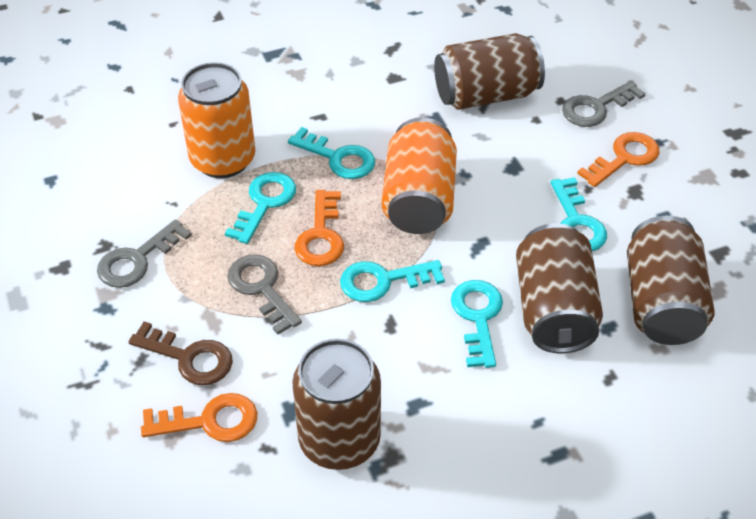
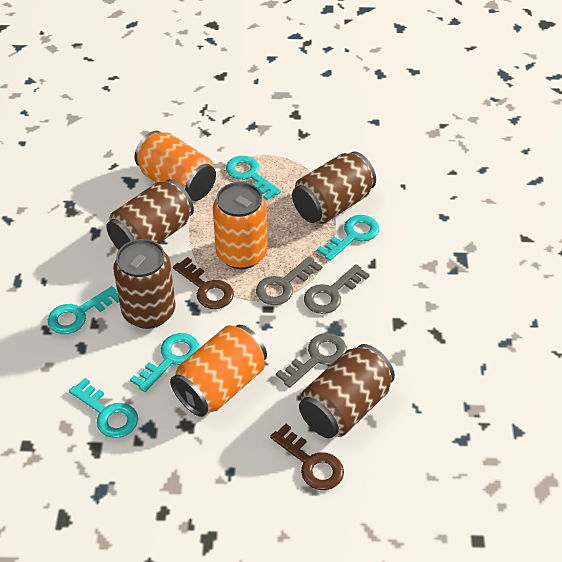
brown key: 1 -> 2
orange can: 2 -> 3
orange key: 3 -> 0

